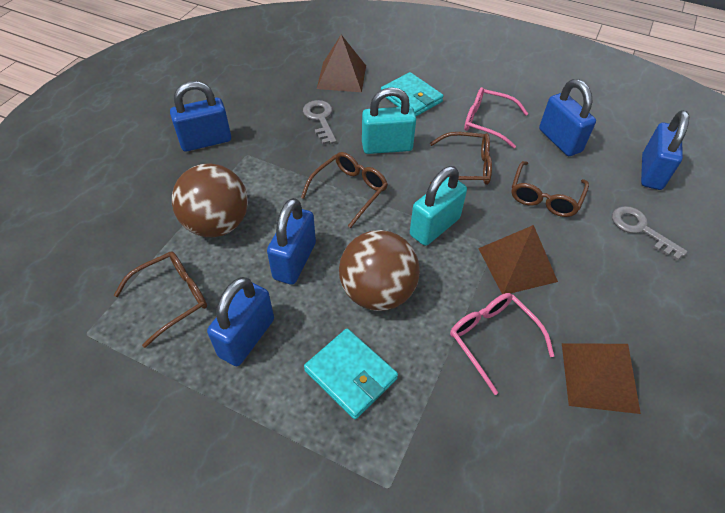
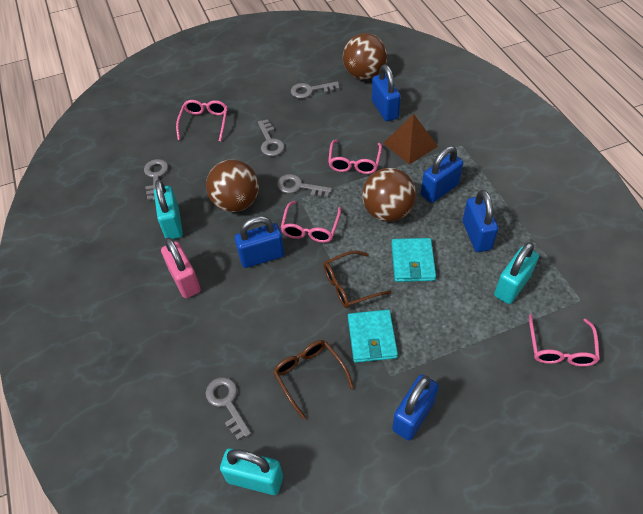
brown ball: 2 -> 3
brown glasses: 4 -> 2
brown pyramid: 3 -> 1
grey key: 2 -> 5
pink glasses: 2 -> 4
pink padlock: 0 -> 1
turquoise padlock: 2 -> 3

